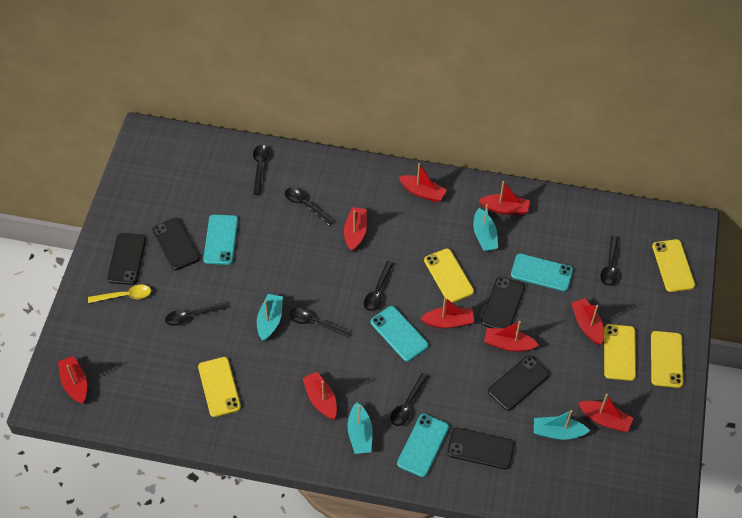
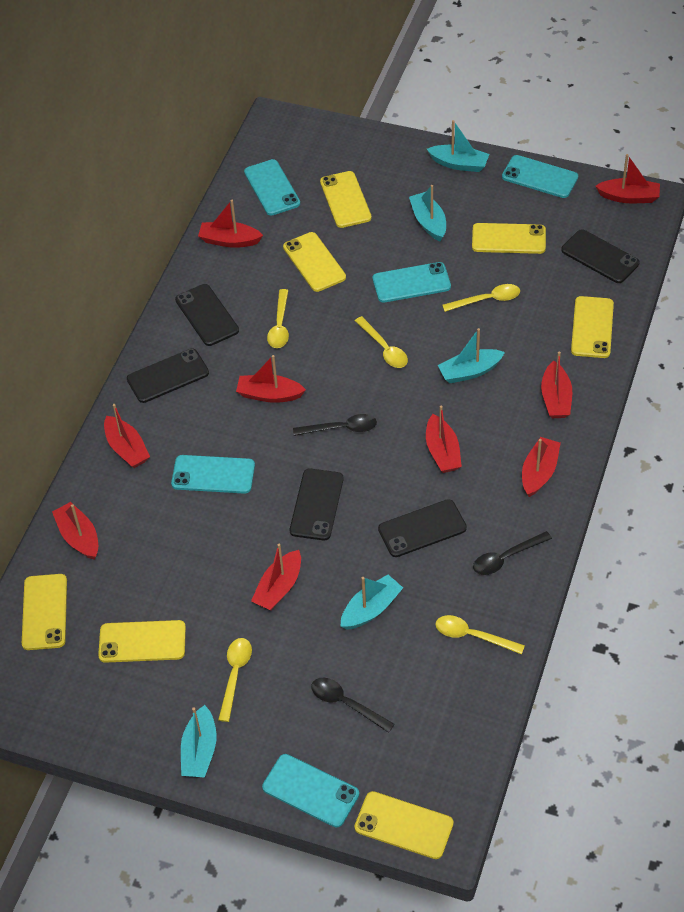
black spoon: 7 -> 3
turquoise boat: 4 -> 5
turquoise phone: 4 -> 5
yellow phone: 5 -> 7
yellow spoon: 1 -> 5

